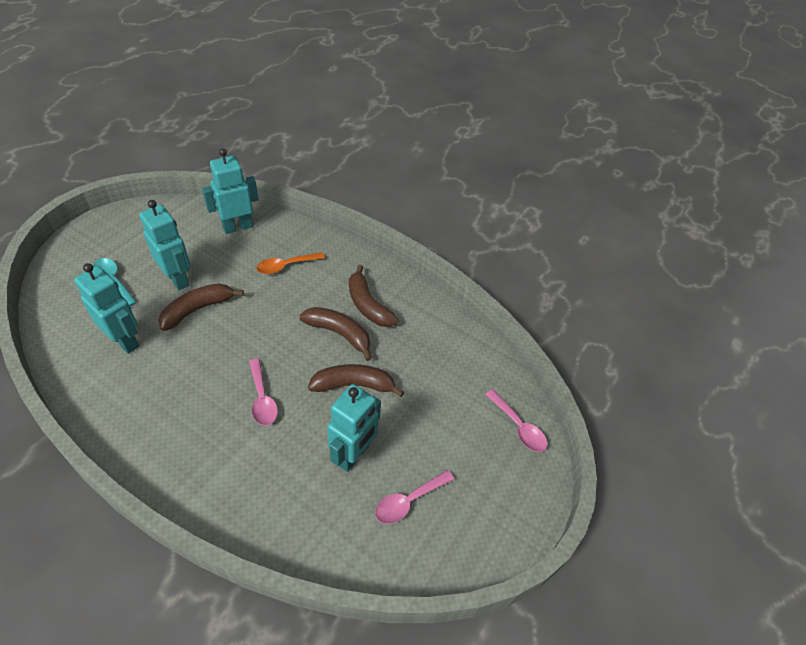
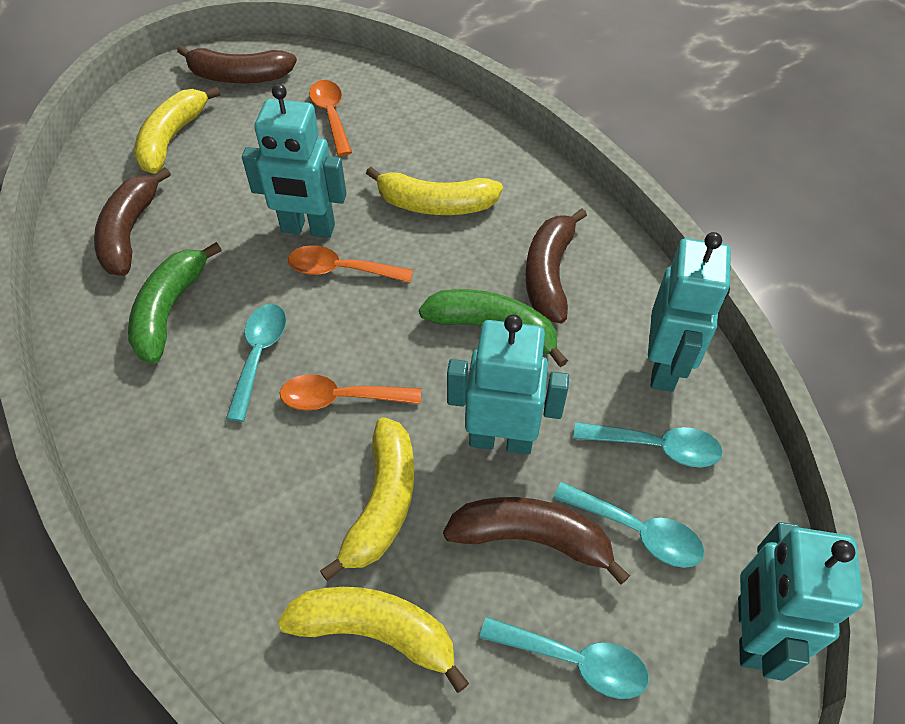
green banana: 0 -> 2
orange spoon: 1 -> 3
pink spoon: 3 -> 0
turquoise spoon: 1 -> 4
yellow banana: 0 -> 4

